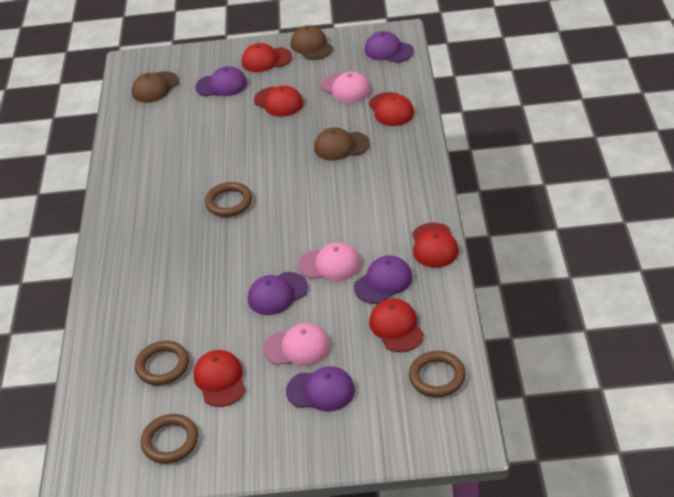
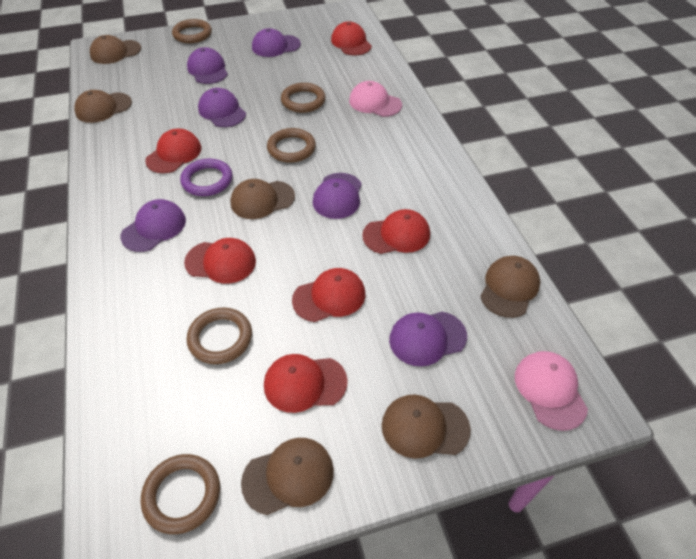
brown cap: 3 -> 6
brown ring: 4 -> 5
pink cap: 3 -> 2
purple cap: 5 -> 6
purple ring: 0 -> 1

